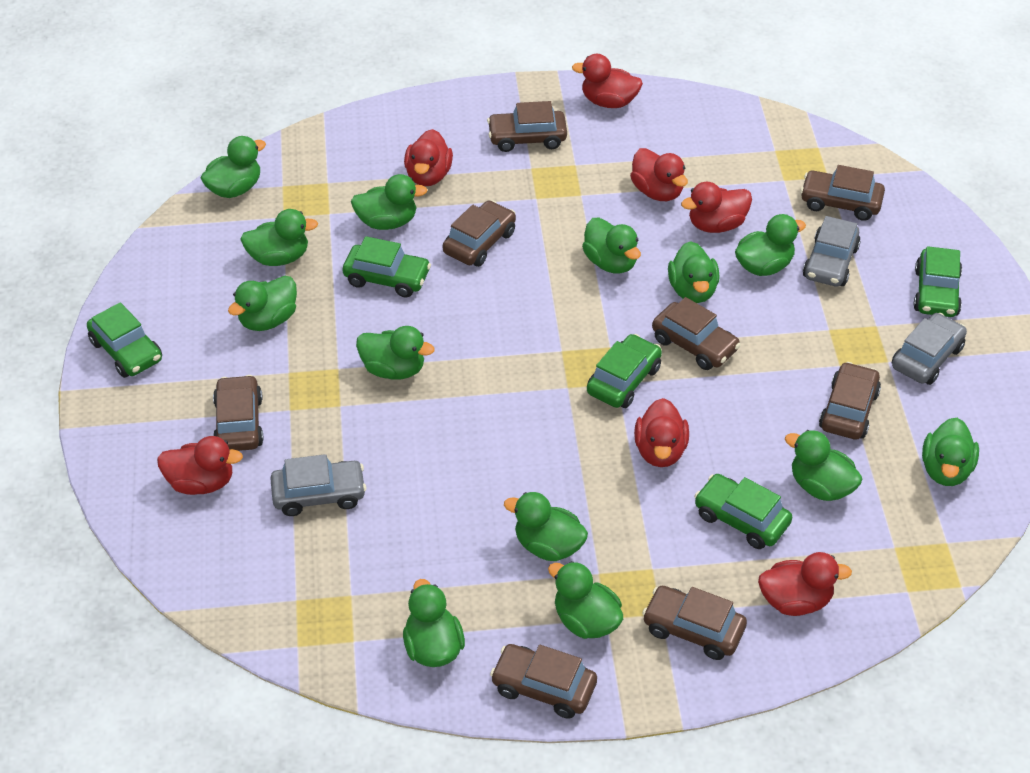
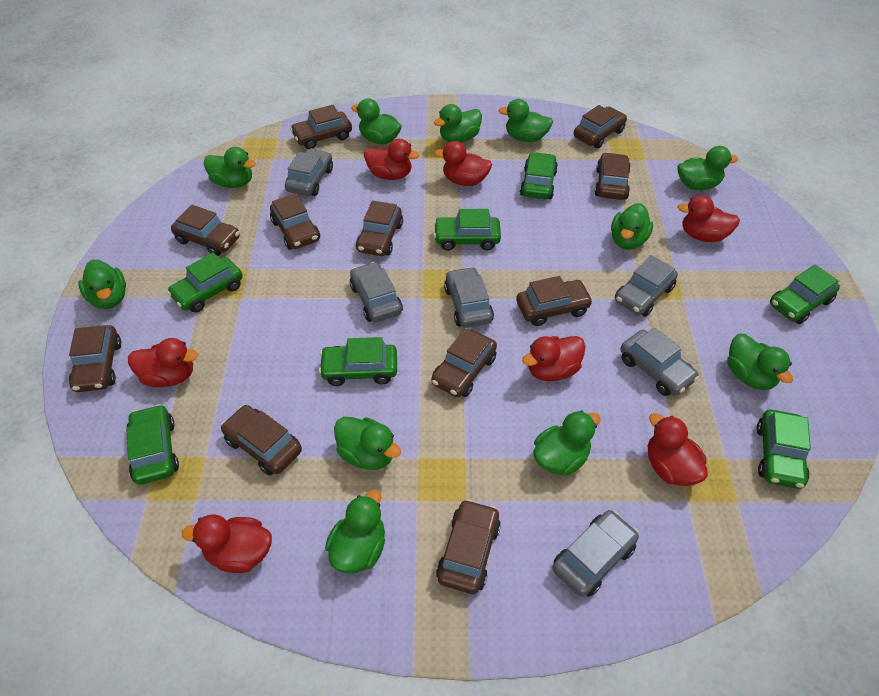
brown car: 8 -> 11
green car: 5 -> 7
green duck: 13 -> 11
grey car: 3 -> 6

